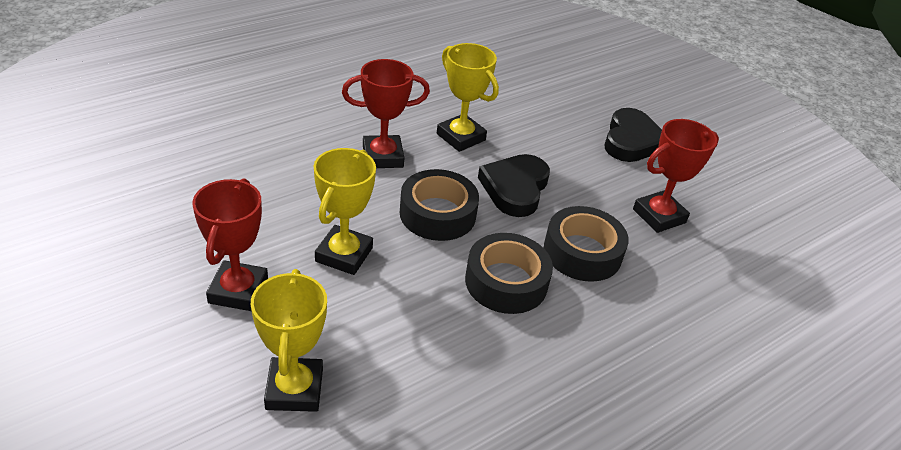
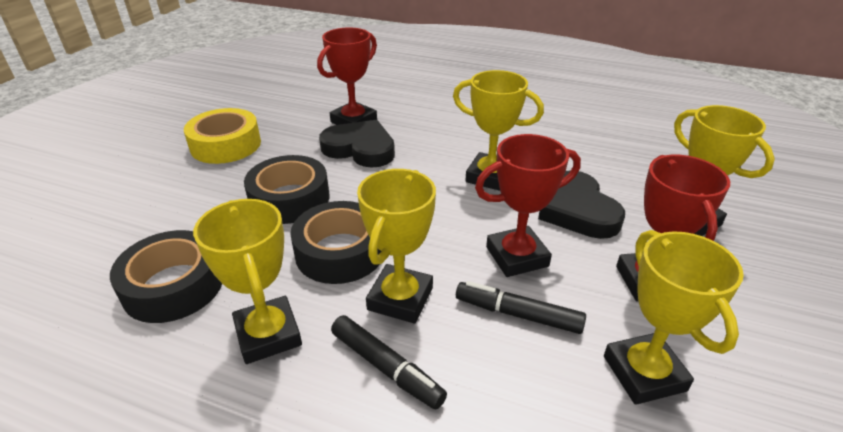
black marker: 0 -> 2
yellow tape: 0 -> 1
yellow trophy: 3 -> 5

